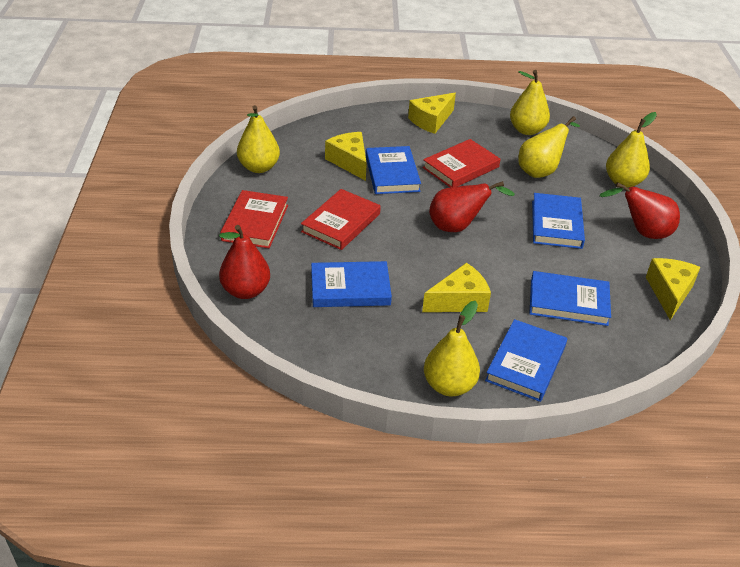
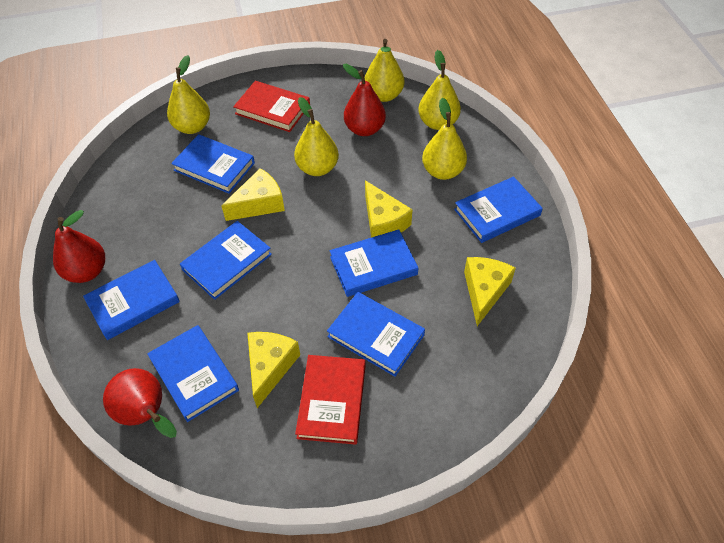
blue book: 5 -> 7
red book: 3 -> 2

